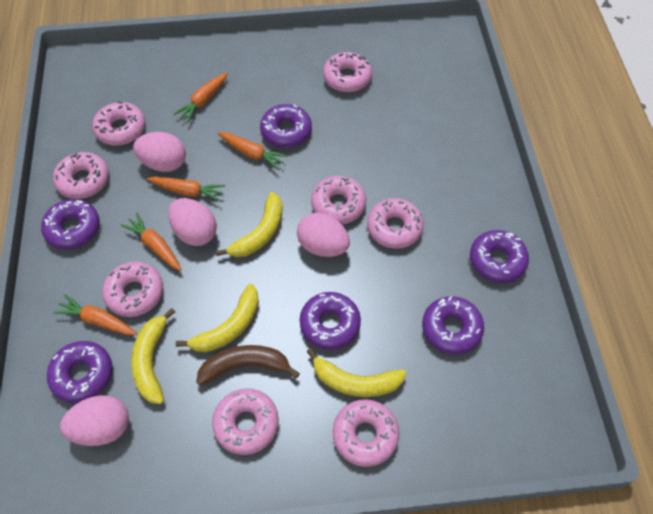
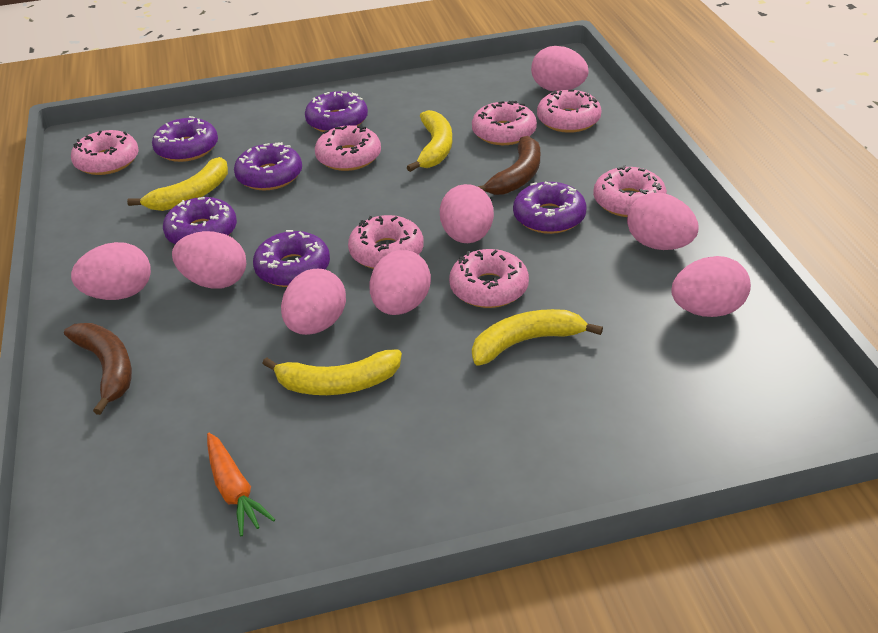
brown banana: 1 -> 2
orange carrot: 5 -> 1
pink donut: 8 -> 7
pink egg: 4 -> 8

